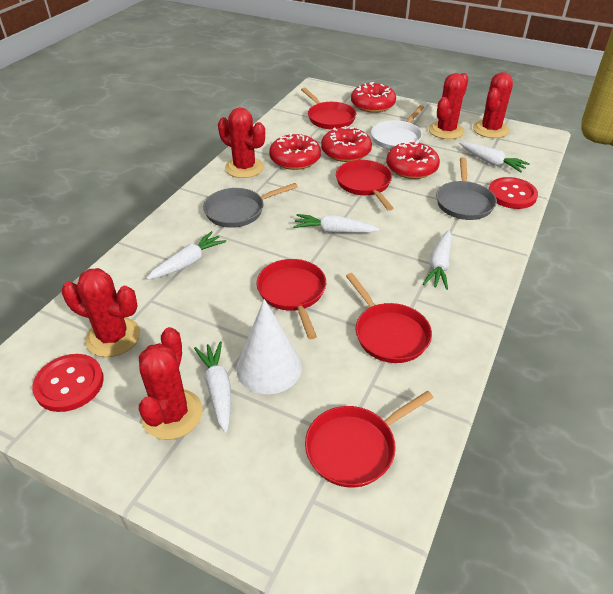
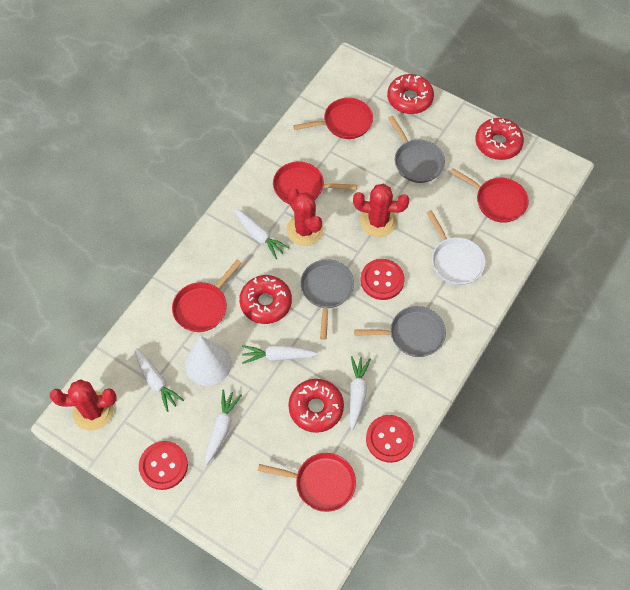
grey pan: 2 -> 3
red button: 2 -> 3
red cactus: 5 -> 3

